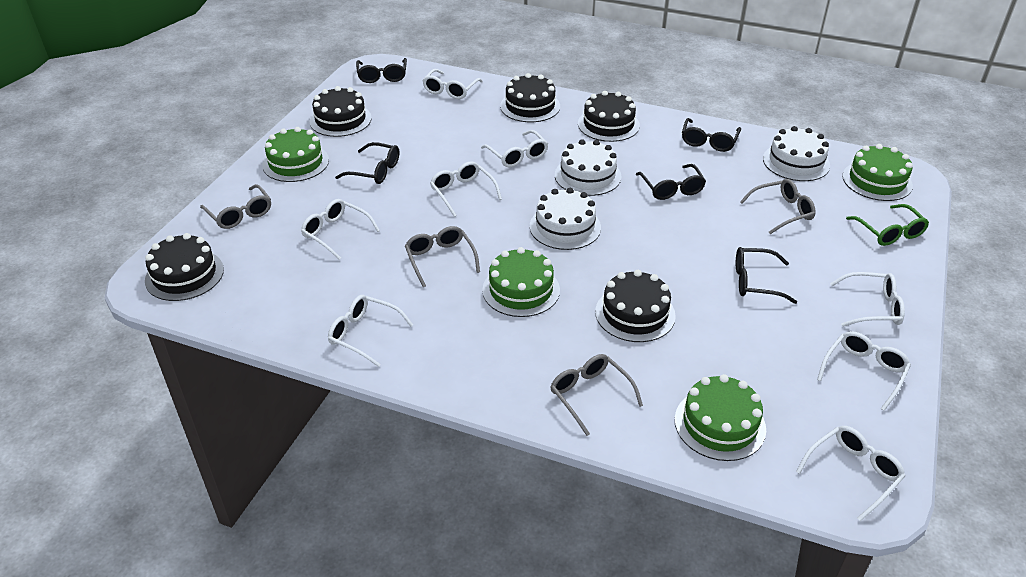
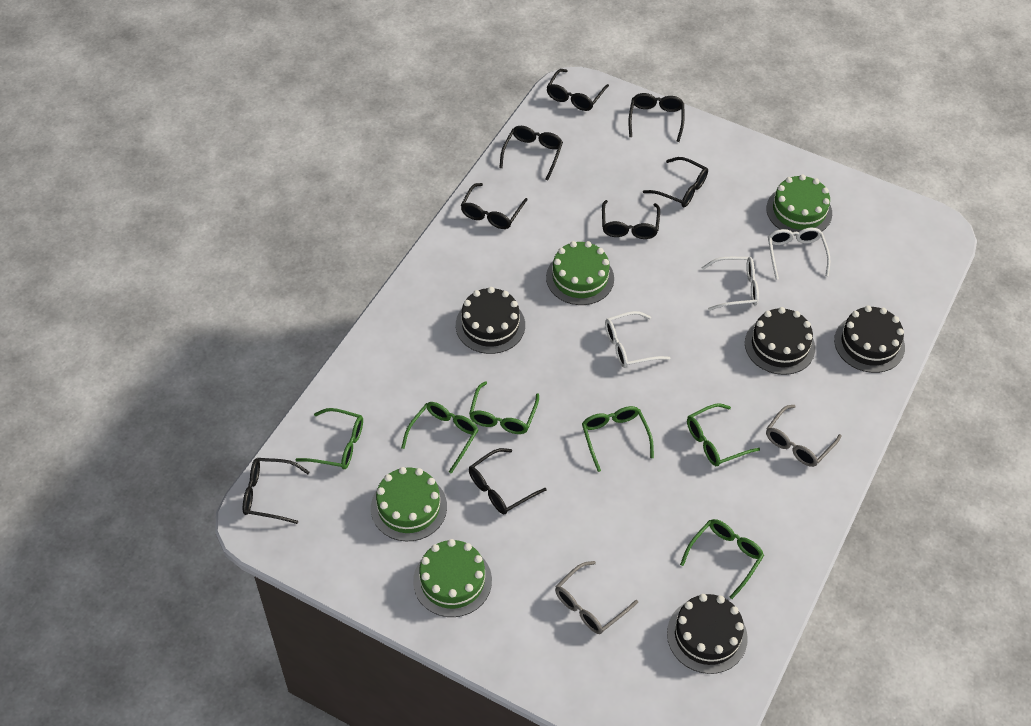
black cake: 5 -> 4
black glasses: 5 -> 8
green glasses: 1 -> 6
grey glasses: 4 -> 2
white cake: 3 -> 0
white glasses: 8 -> 3

